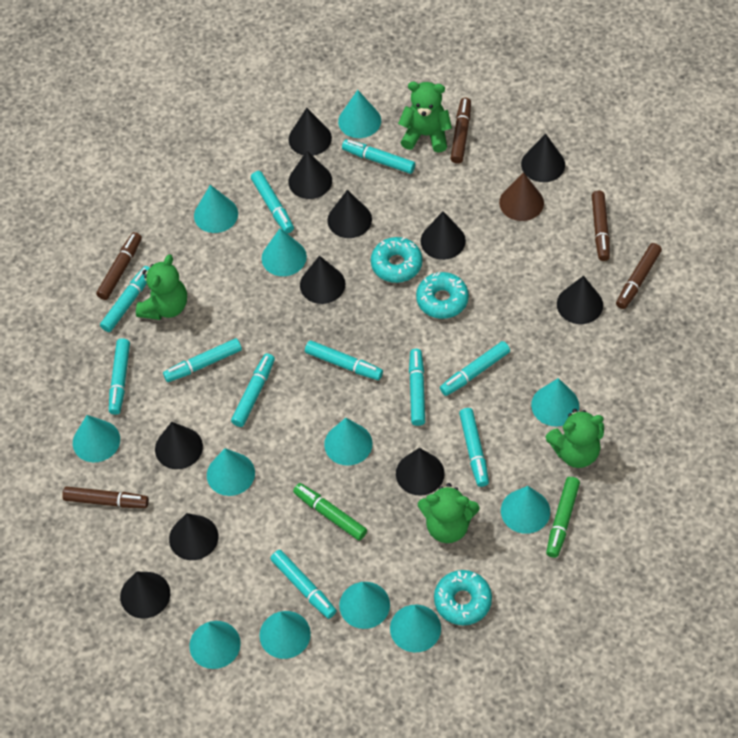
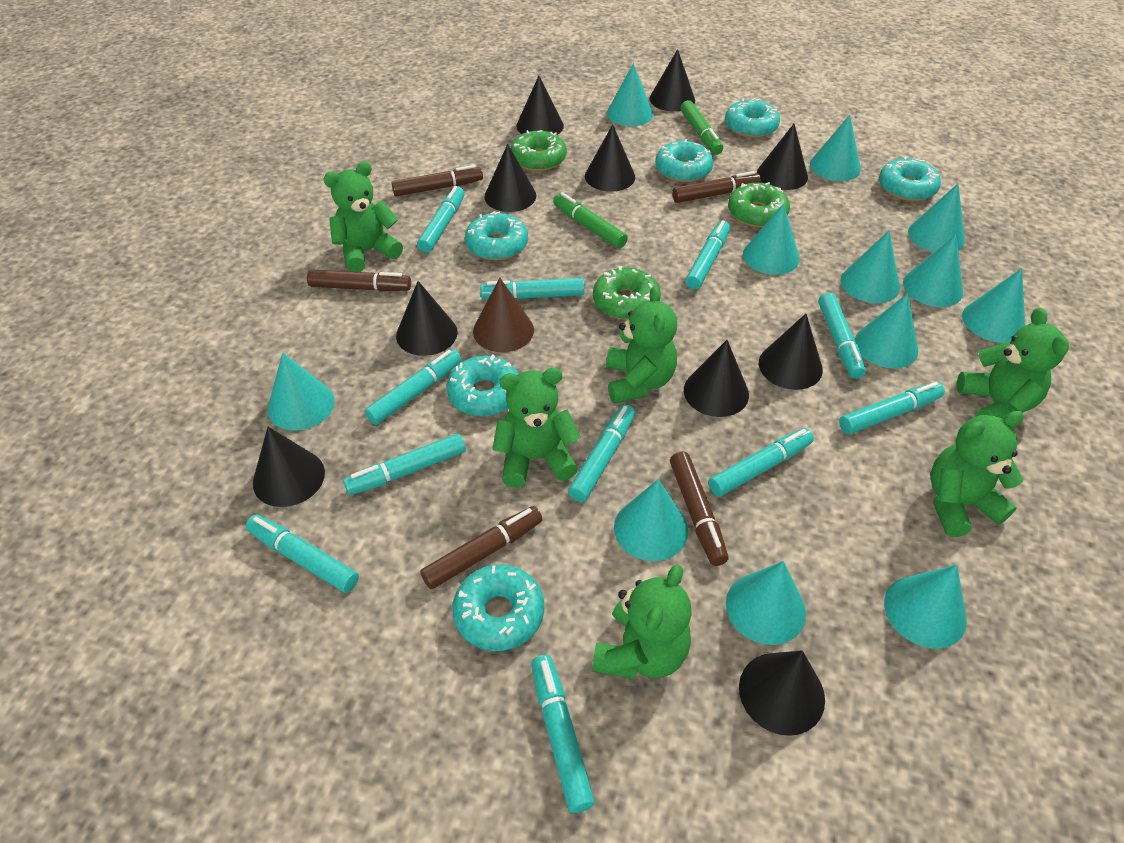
black cone: 11 -> 10
green donut: 0 -> 3
green teddy bear: 4 -> 6
turquoise donut: 3 -> 6

